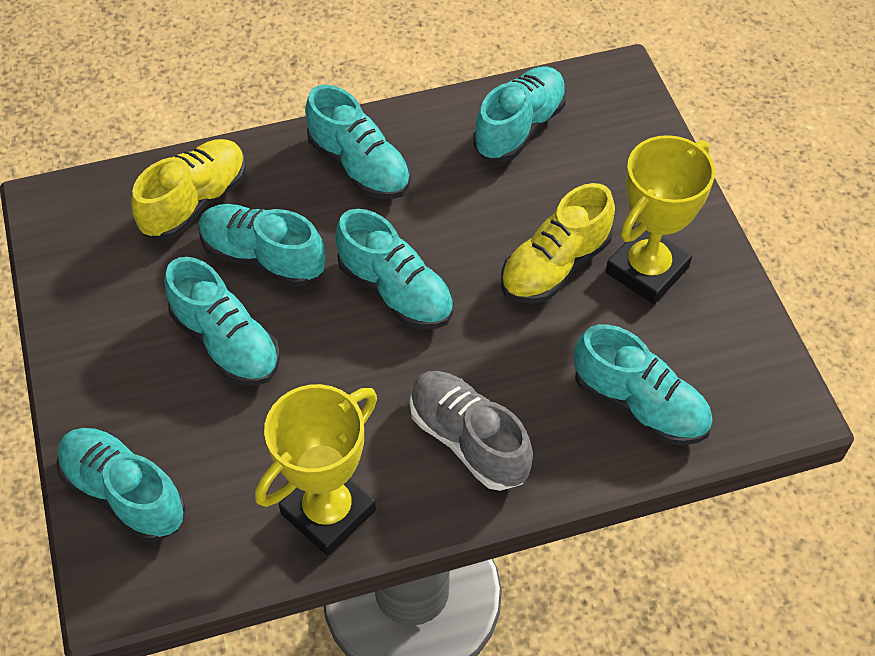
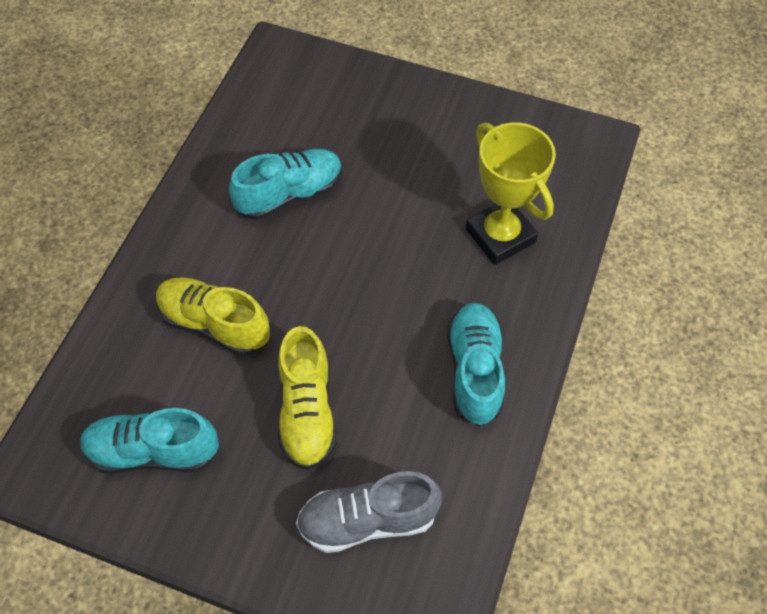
turquoise shoe: 7 -> 3
yellow trophy: 2 -> 1

